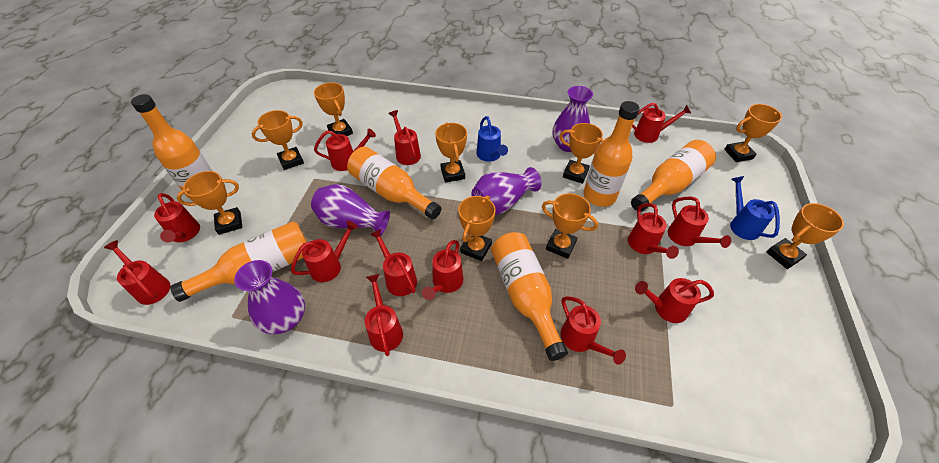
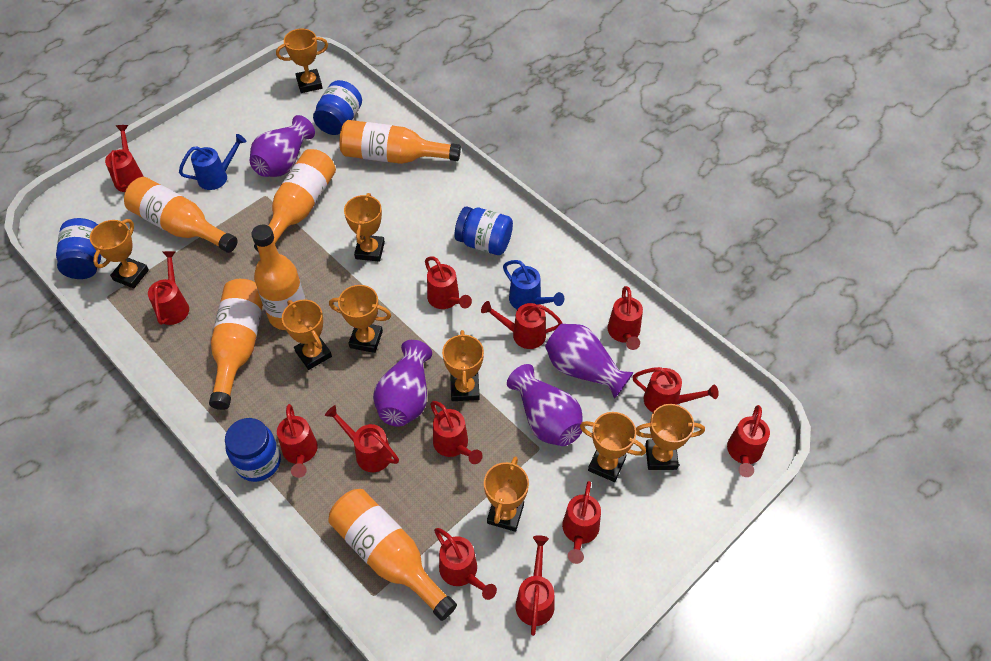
blue jar: 0 -> 4

